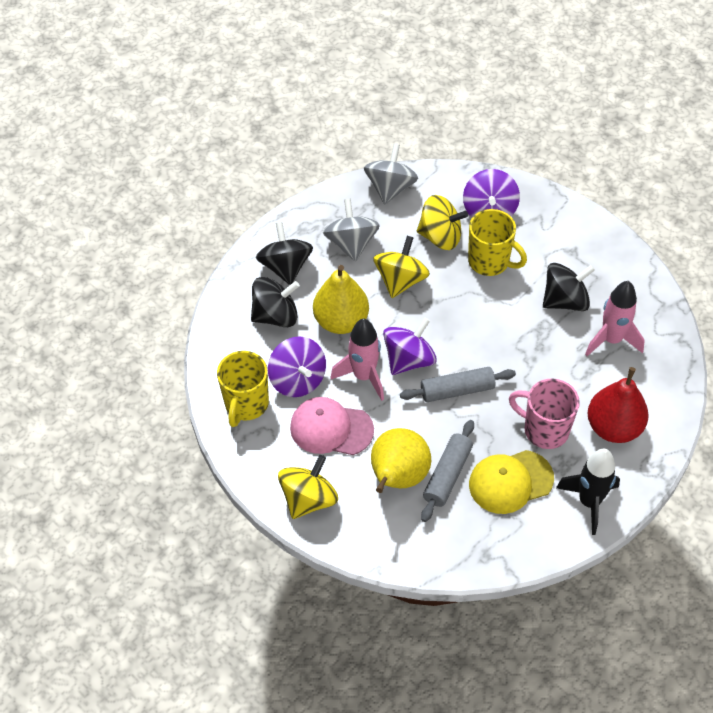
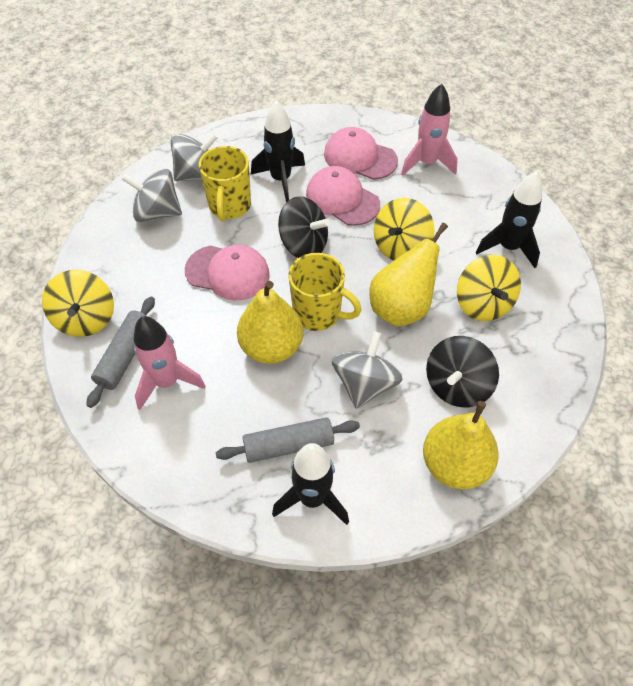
black rocket: 1 -> 3
black spinning top: 3 -> 2
grey spinning top: 2 -> 3
pink cap: 1 -> 3
pink mug: 1 -> 0
purple spinning top: 3 -> 0
red pear: 1 -> 0
yellow cap: 1 -> 0
yellow pear: 2 -> 3

